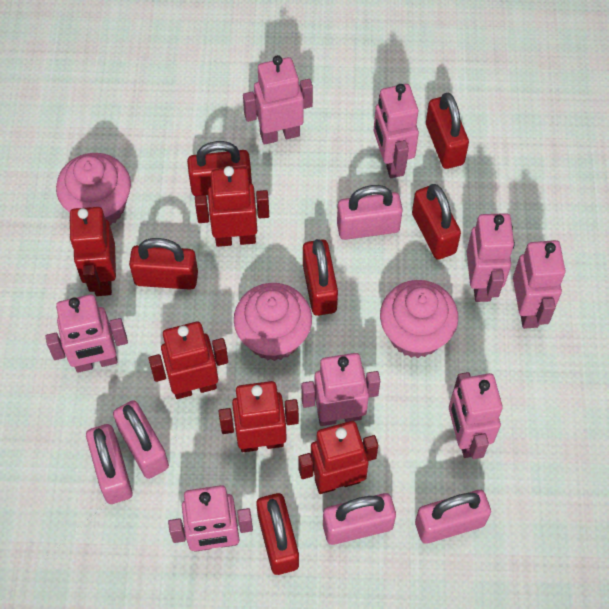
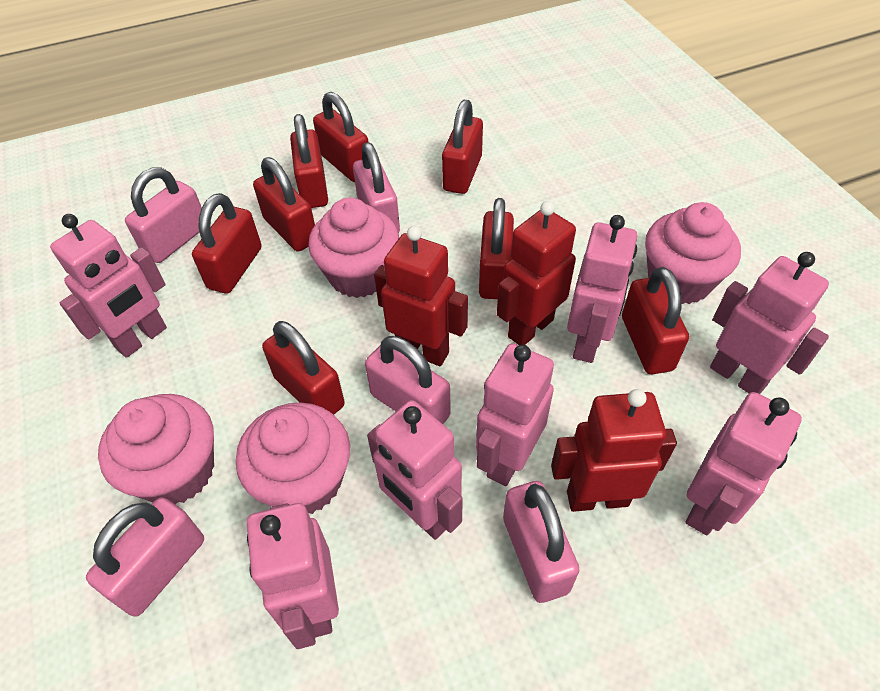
pink cupcake: 3 -> 4
pink robot: 8 -> 7
red padlock: 6 -> 8
red robot: 5 -> 3

